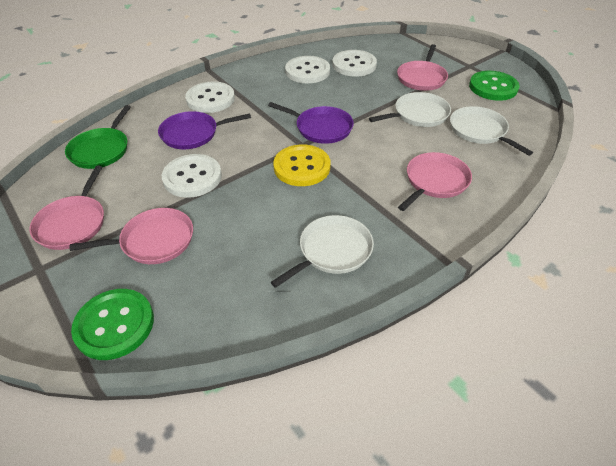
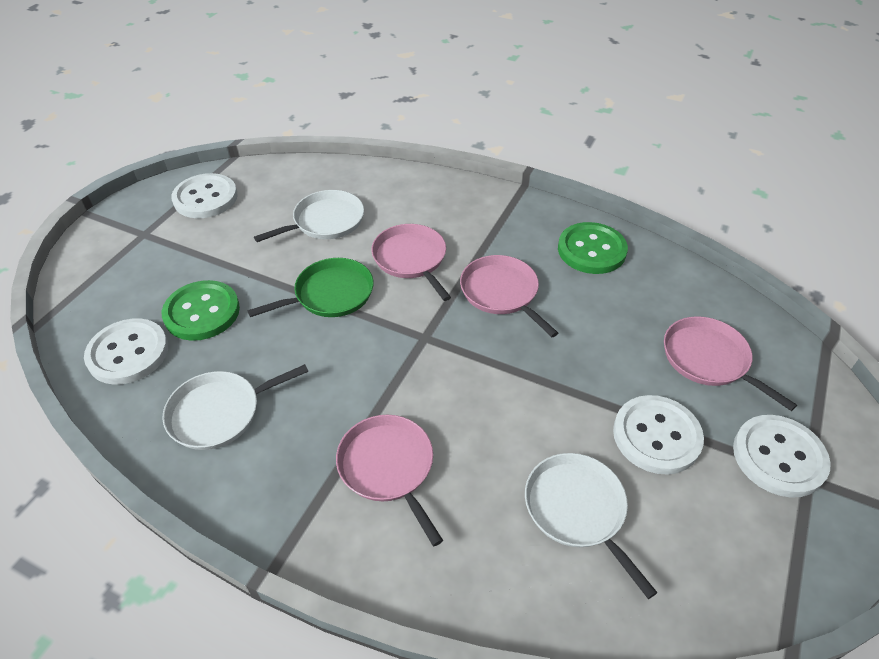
purple pan: 2 -> 0
yellow button: 1 -> 0

